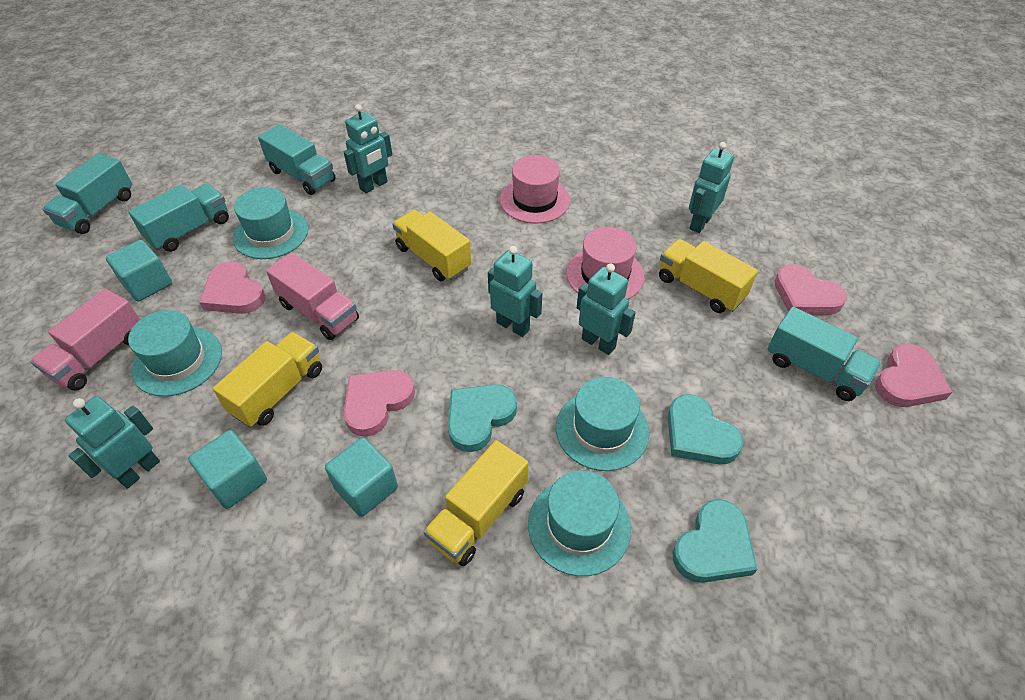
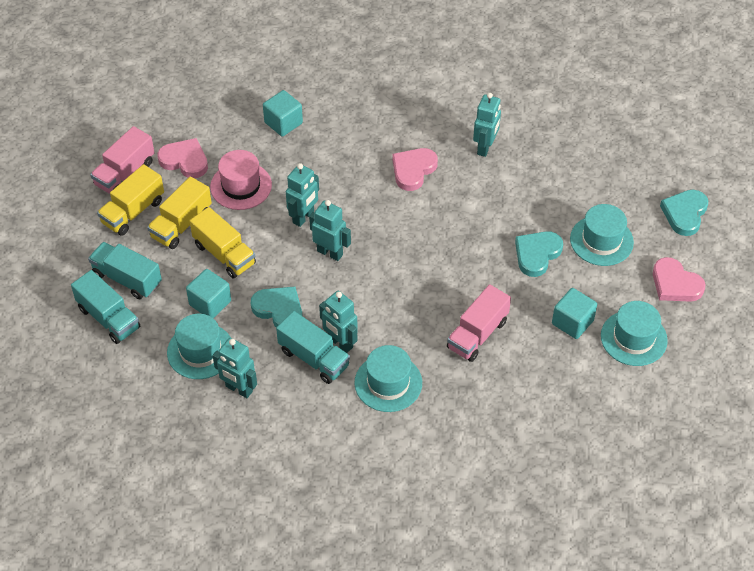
pink hat: 2 -> 1
pink heart: 4 -> 3
turquoise truck: 4 -> 3
yellow truck: 4 -> 3

